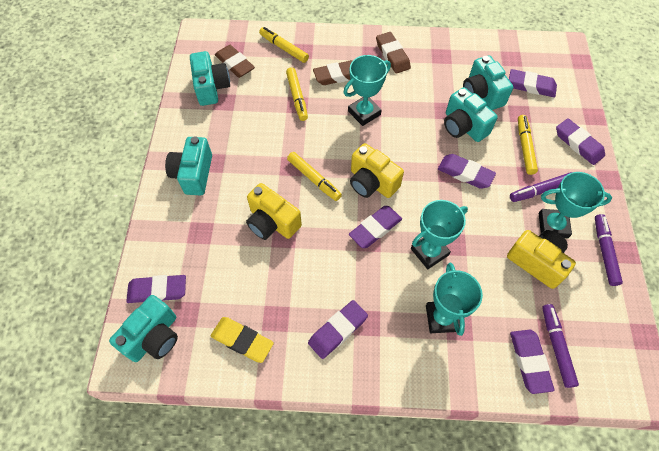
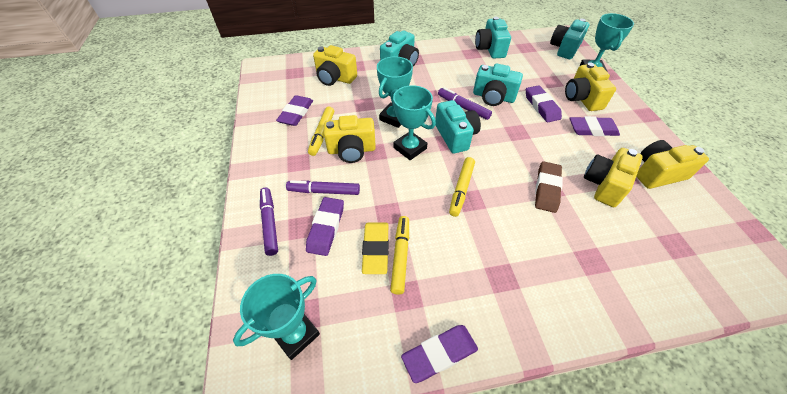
brown eraser: 3 -> 1
purple eraser: 7 -> 5
yellow camera: 3 -> 5
yellow marker: 4 -> 3

